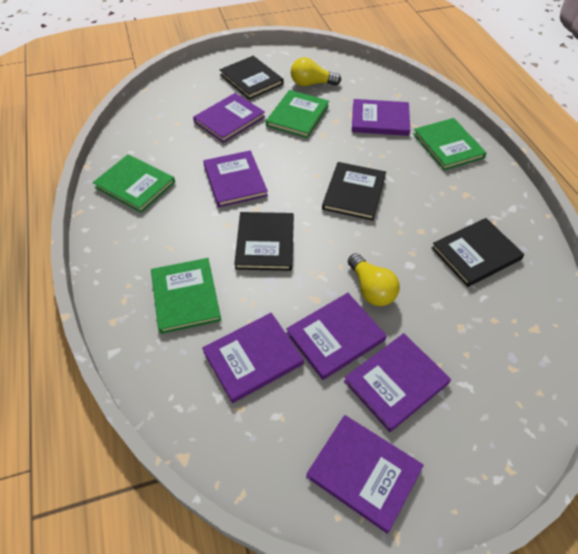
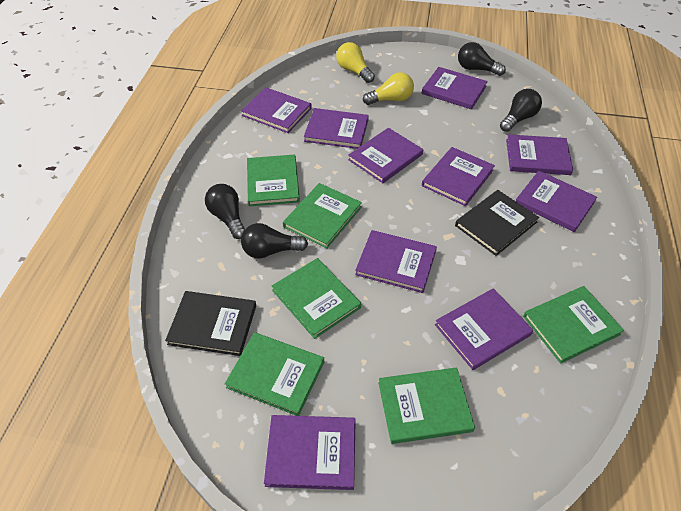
black book: 4 -> 2
black light bulb: 0 -> 4
green book: 4 -> 6
purple book: 7 -> 10

